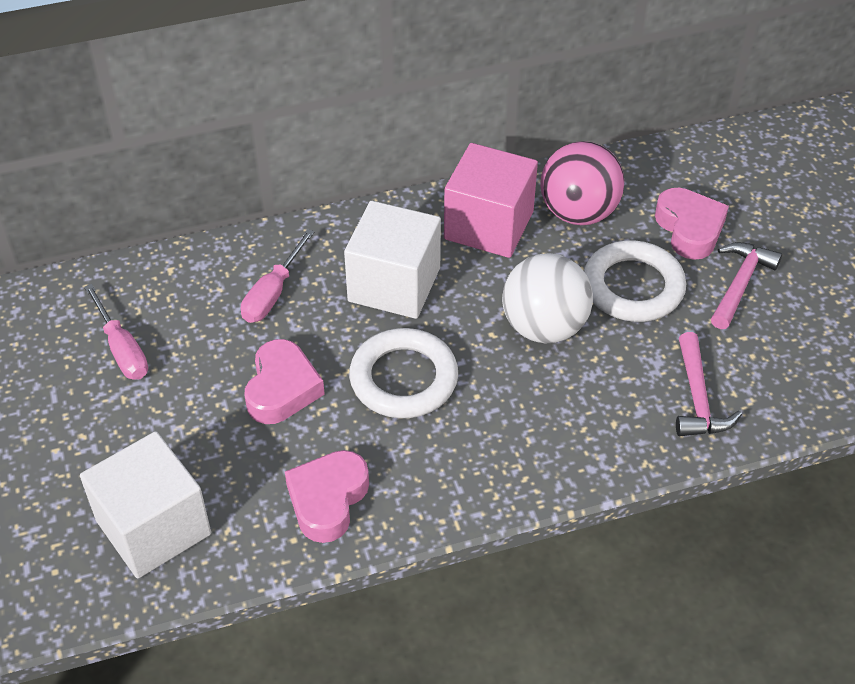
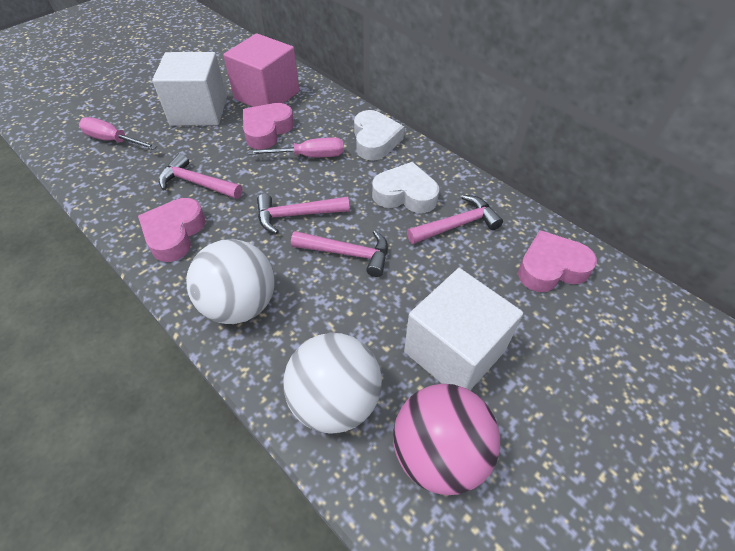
pink hammer: 2 -> 4
white ball: 1 -> 2
white heart: 0 -> 2
white ring: 2 -> 0

